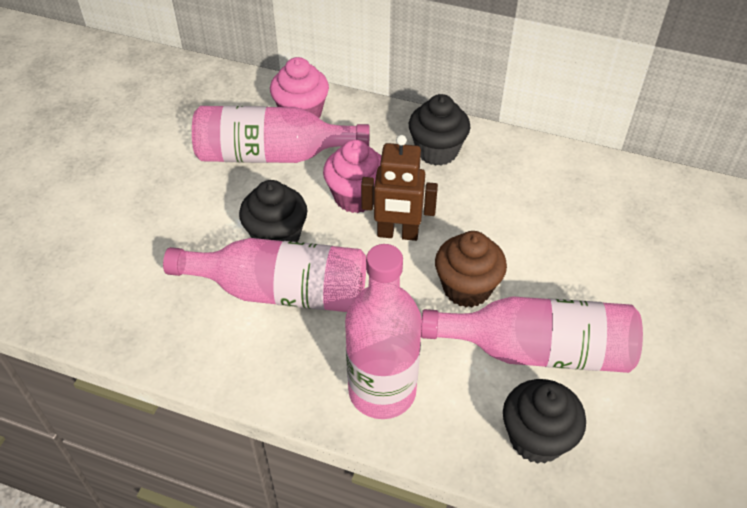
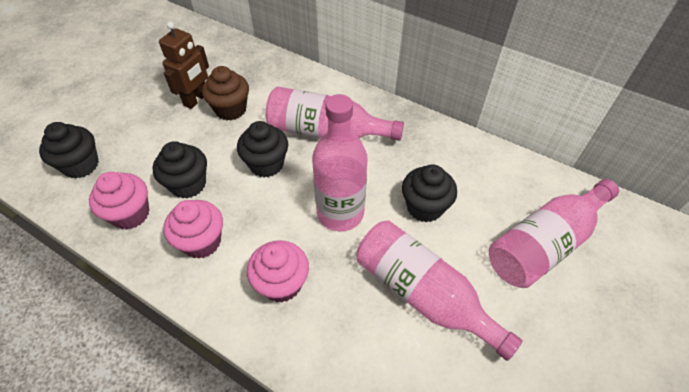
black cupcake: 3 -> 4
pink cupcake: 2 -> 3

